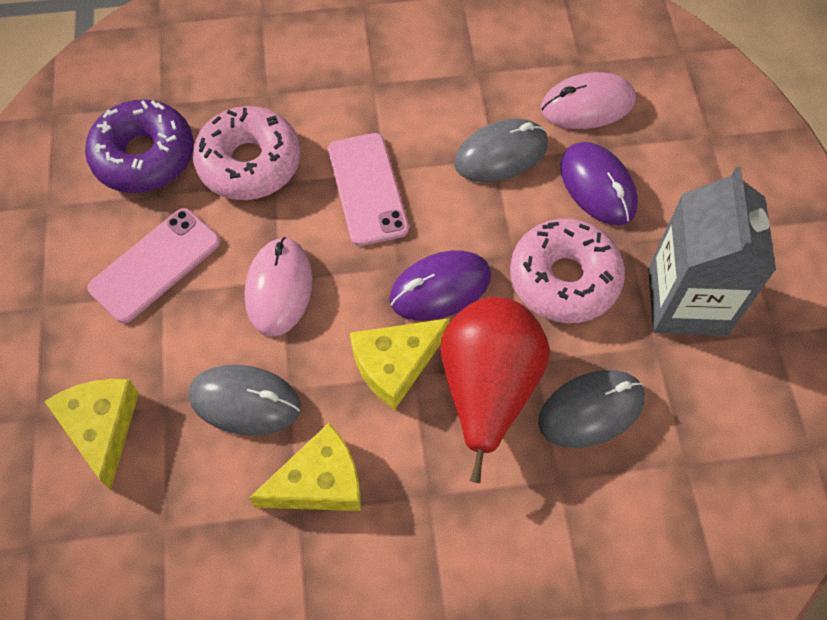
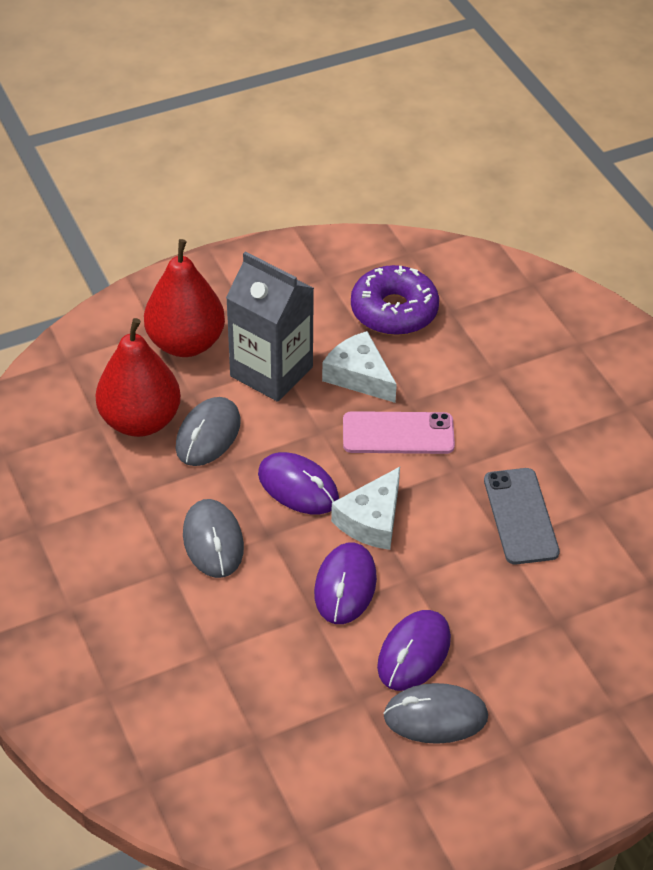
grey phone: 0 -> 1
pink donut: 2 -> 0
pink mouse: 2 -> 0
pink phone: 2 -> 1
purple mouse: 2 -> 3
red pear: 1 -> 2
white cheese: 0 -> 2
yellow cheese: 3 -> 0

